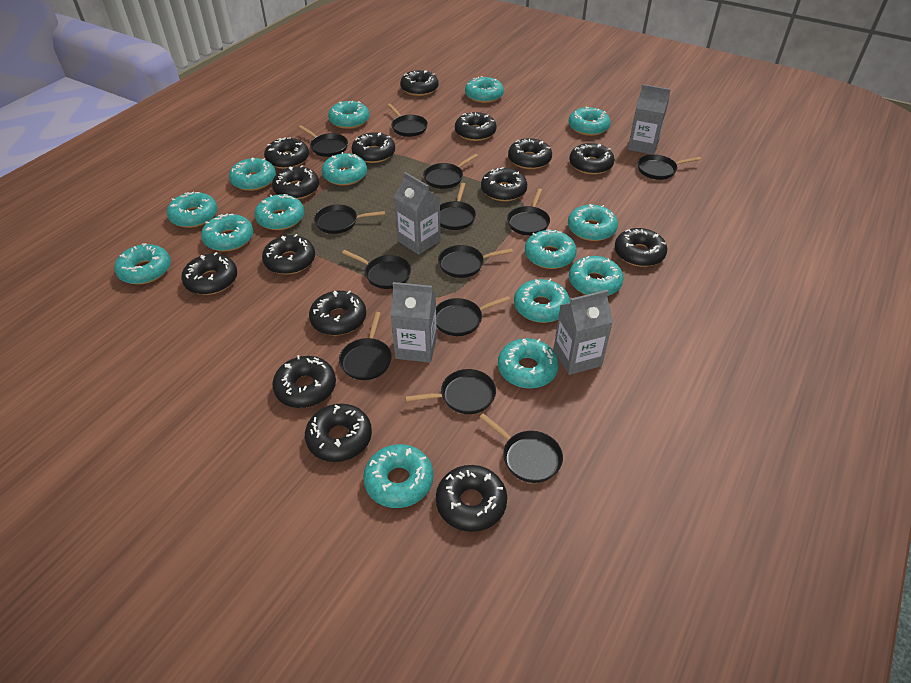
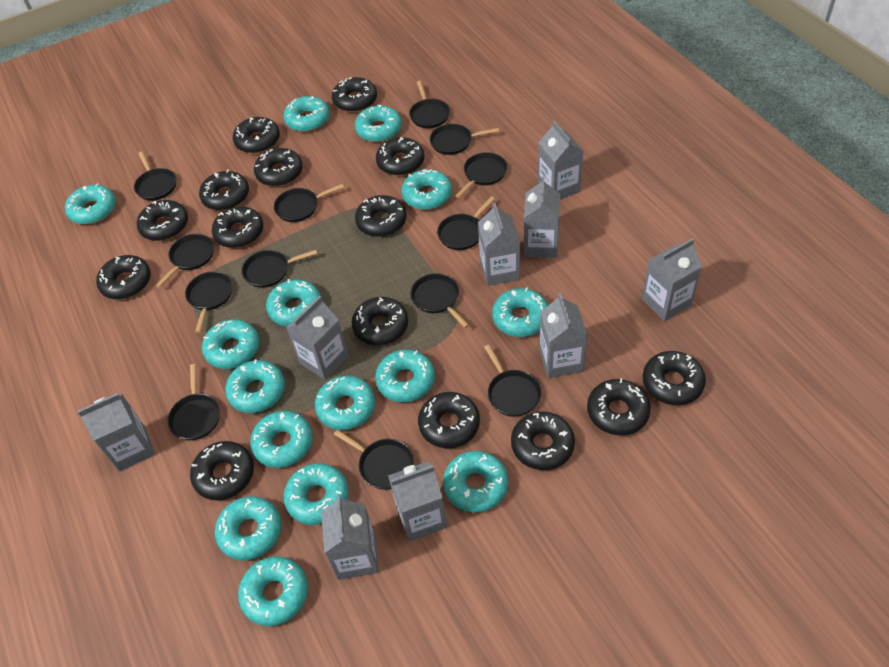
grey carton: 4 -> 9

